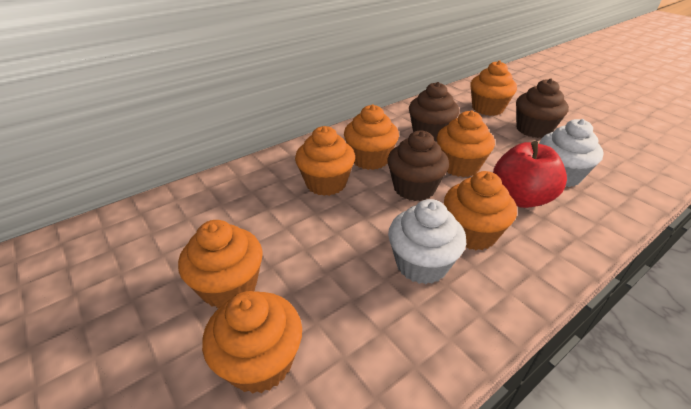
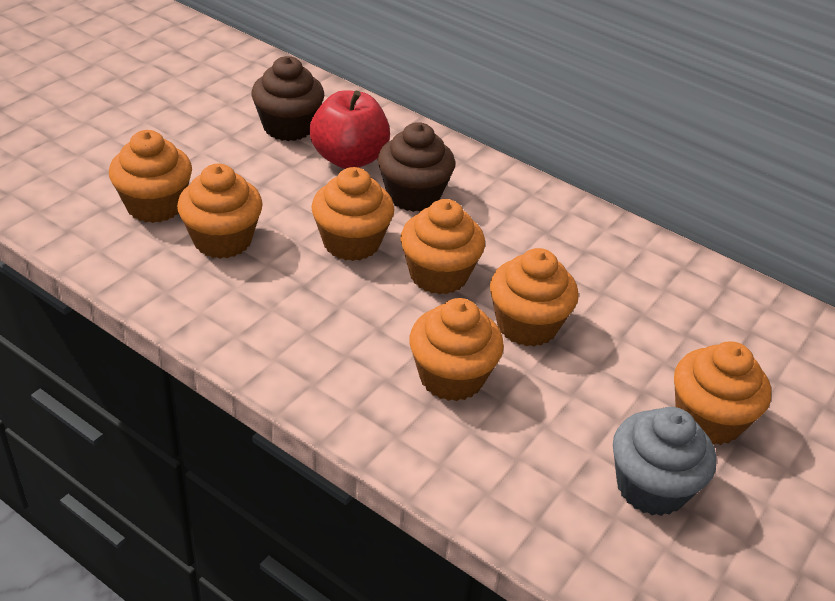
brown cupcake: 3 -> 2
grey cupcake: 0 -> 1
white cupcake: 2 -> 0

